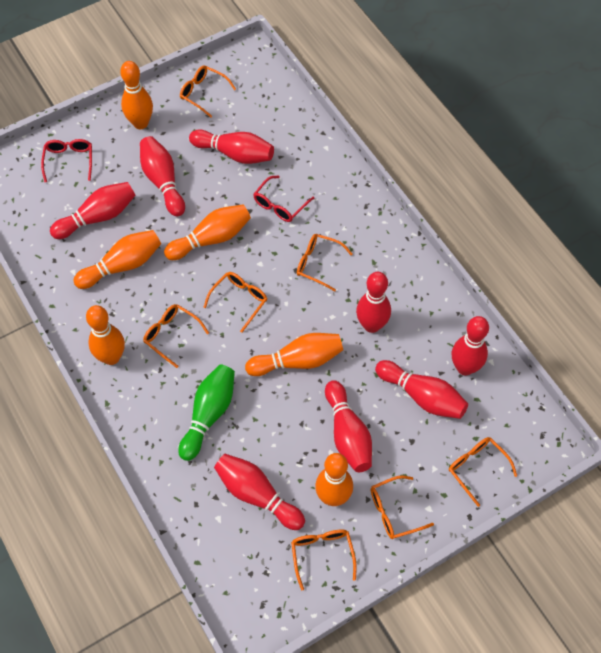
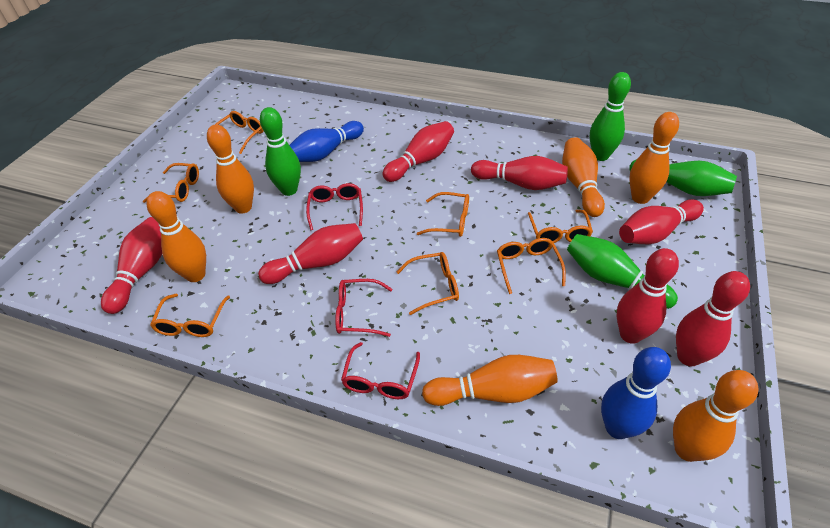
blue bowling pin: 0 -> 2
green bowling pin: 1 -> 4
red bowling pin: 8 -> 7
red glasses: 2 -> 3

